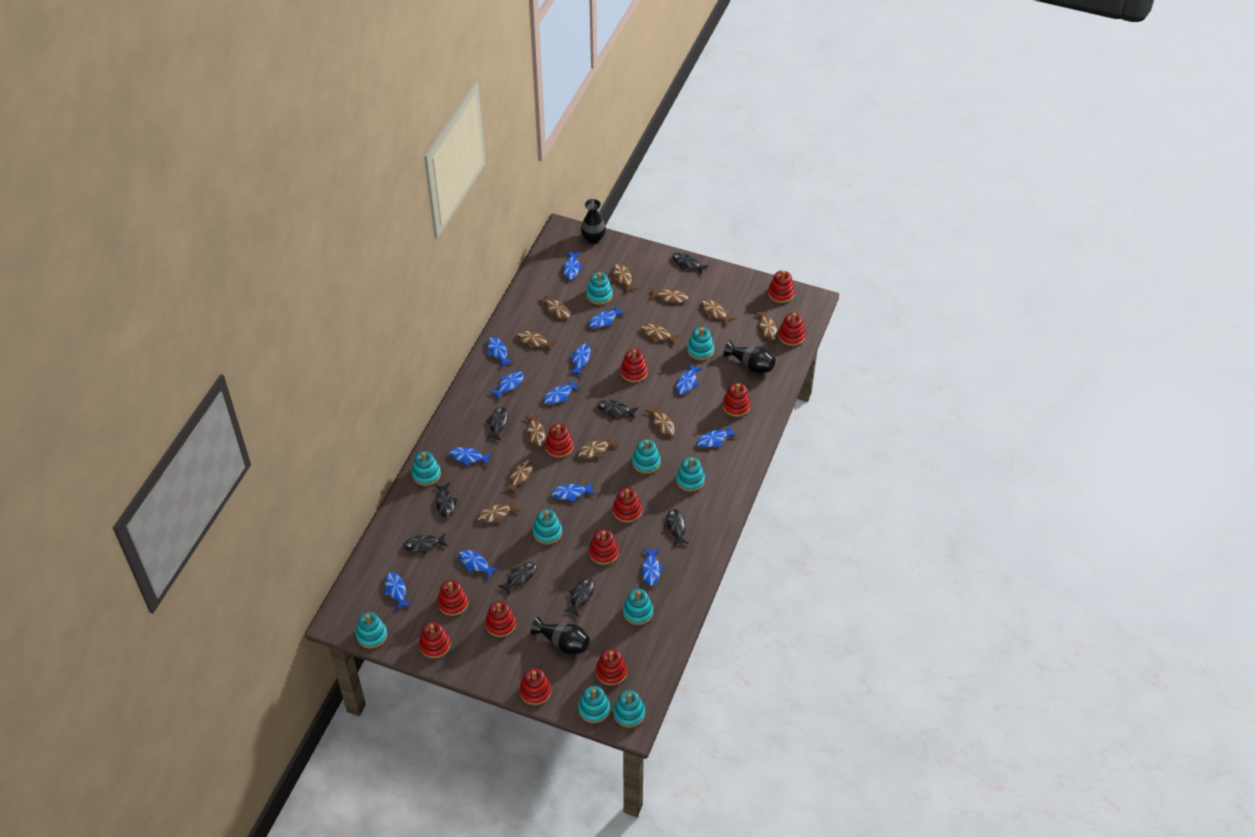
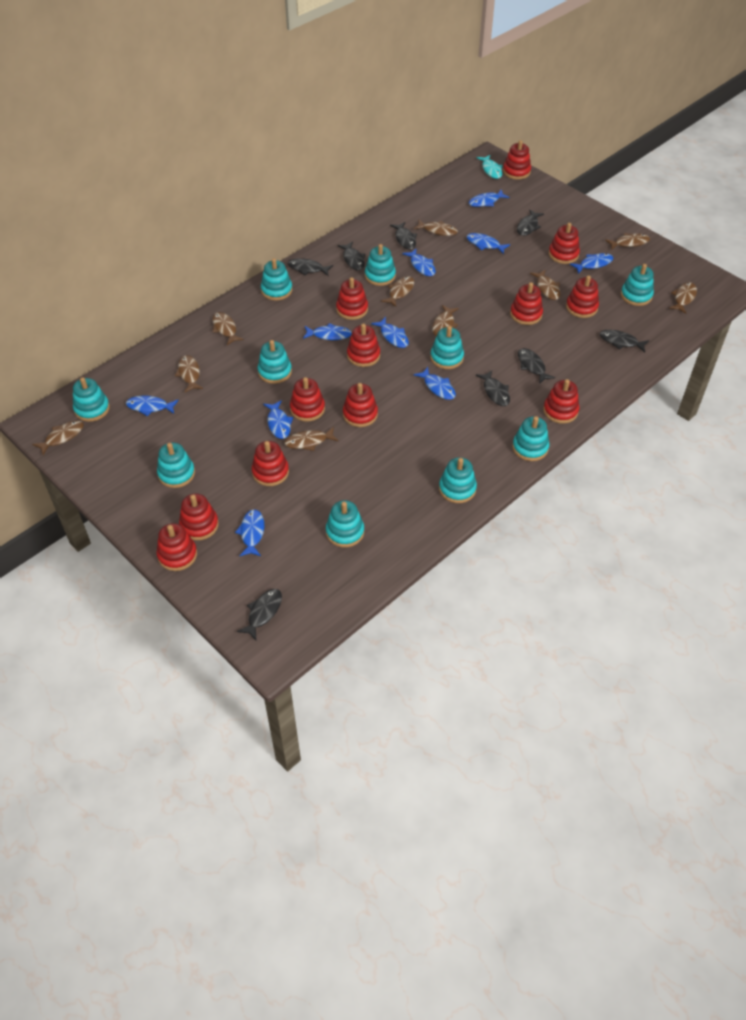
black vase: 3 -> 0
blue fish: 13 -> 10
brown fish: 12 -> 10
turquoise fish: 0 -> 1

